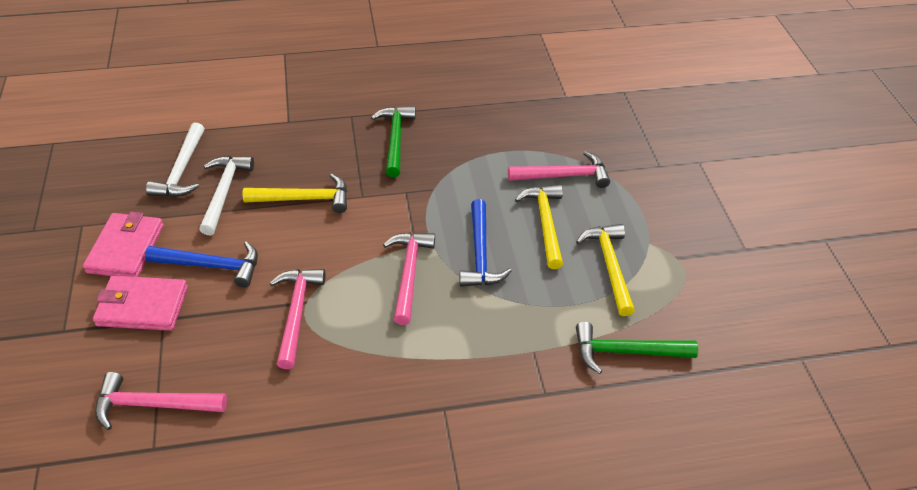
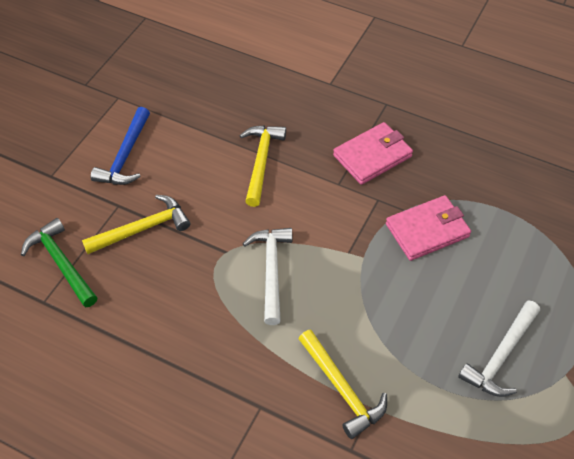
blue hammer: 2 -> 1
green hammer: 2 -> 1
pink hammer: 4 -> 0

